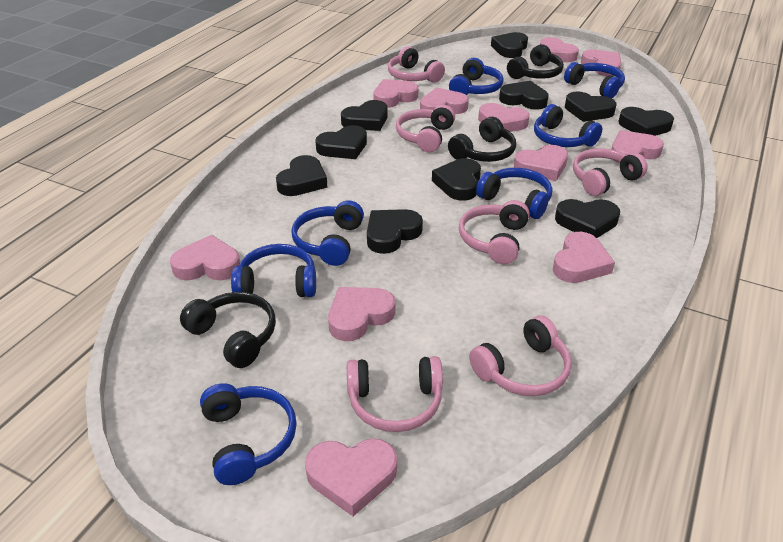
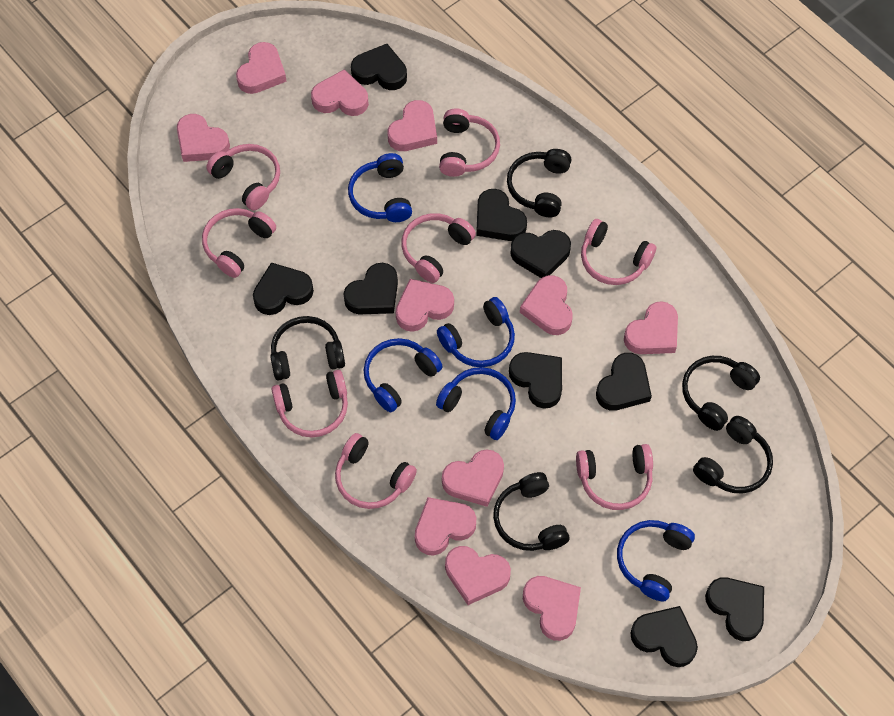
black headphones: 3 -> 5
black heart: 10 -> 9
blue headphones: 7 -> 5
pink headphones: 6 -> 8

